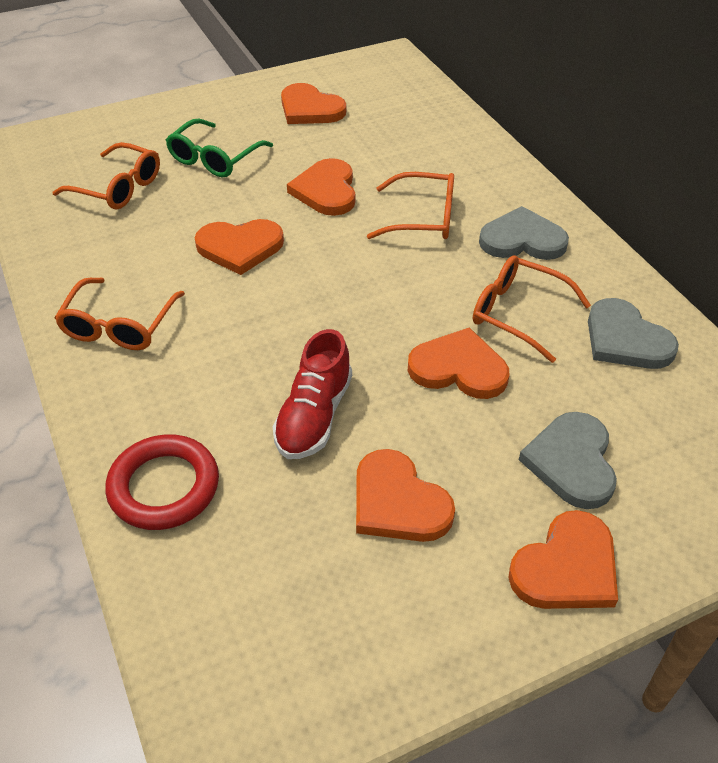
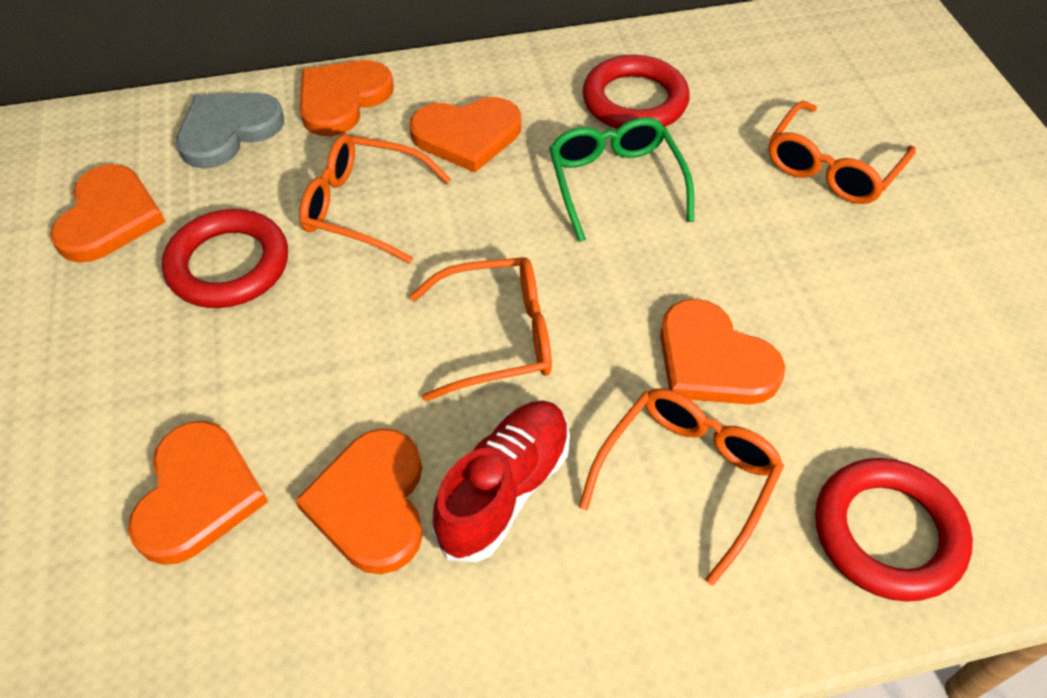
grey heart: 3 -> 1
red ring: 1 -> 3

